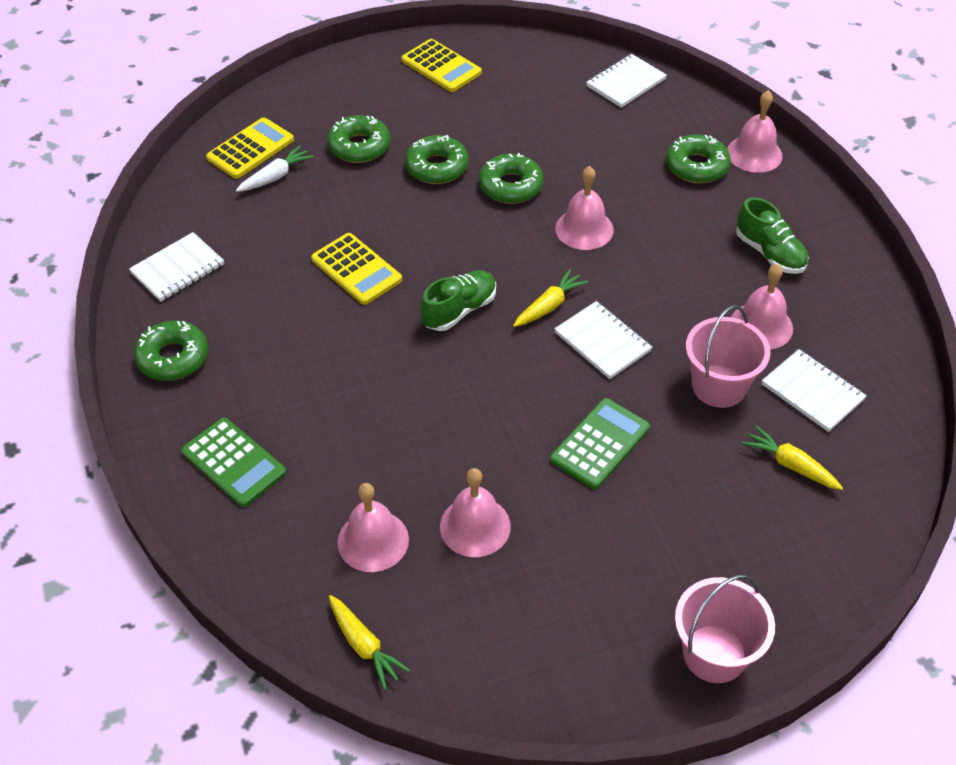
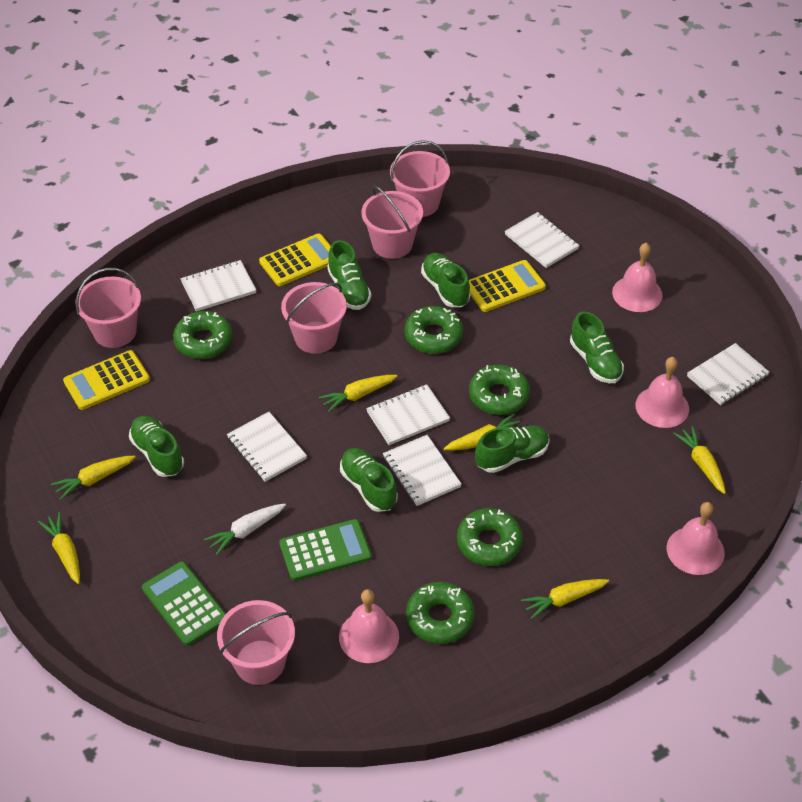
green shoe: 2 -> 6
pink bell: 5 -> 4
pink bucket: 2 -> 5
white notebook: 4 -> 6
yellow carrot: 3 -> 6

